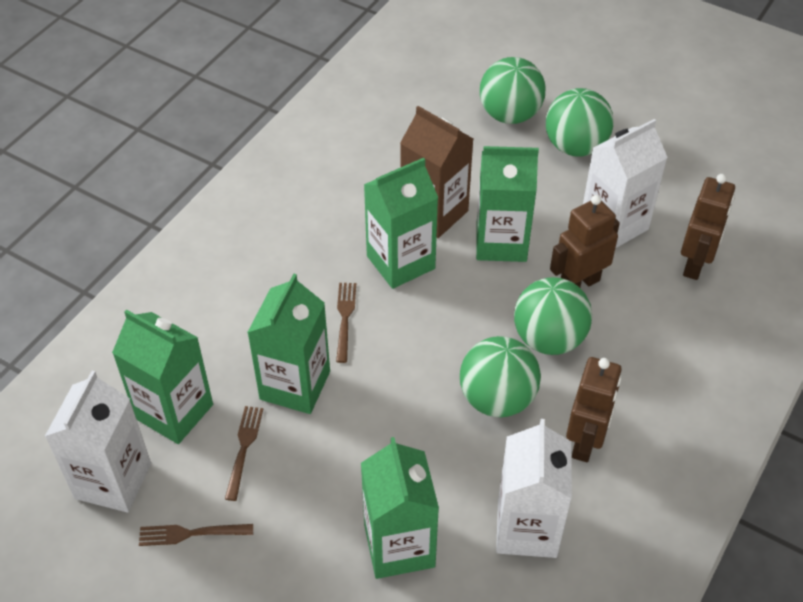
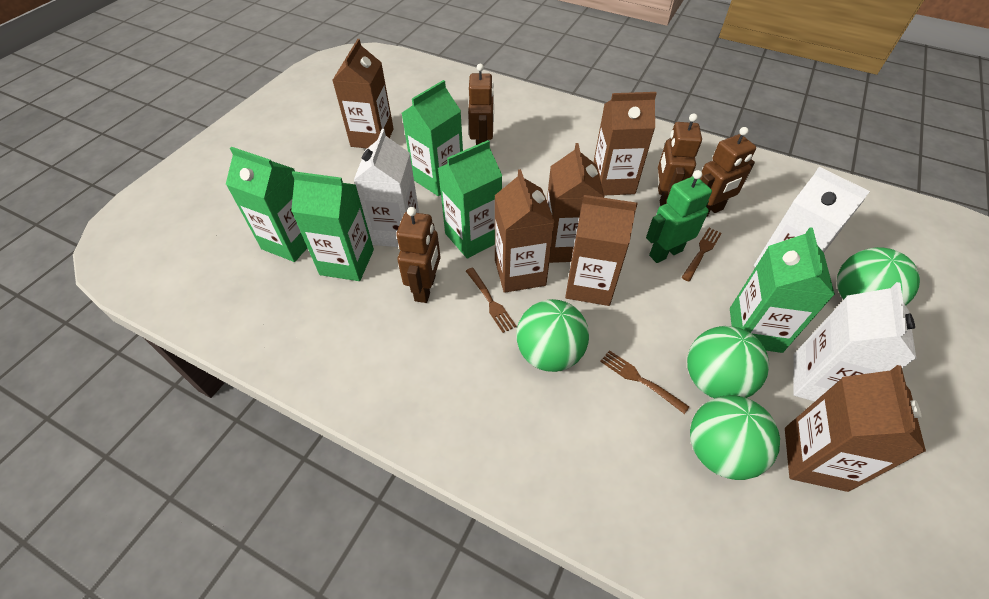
brown carton: 1 -> 6
brown robot: 3 -> 4
green robot: 0 -> 1

